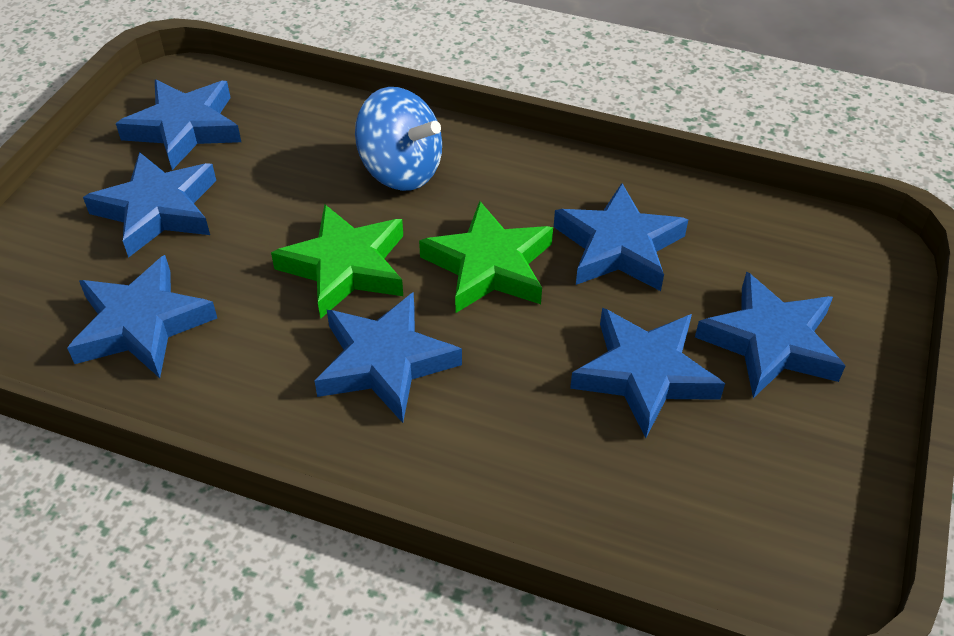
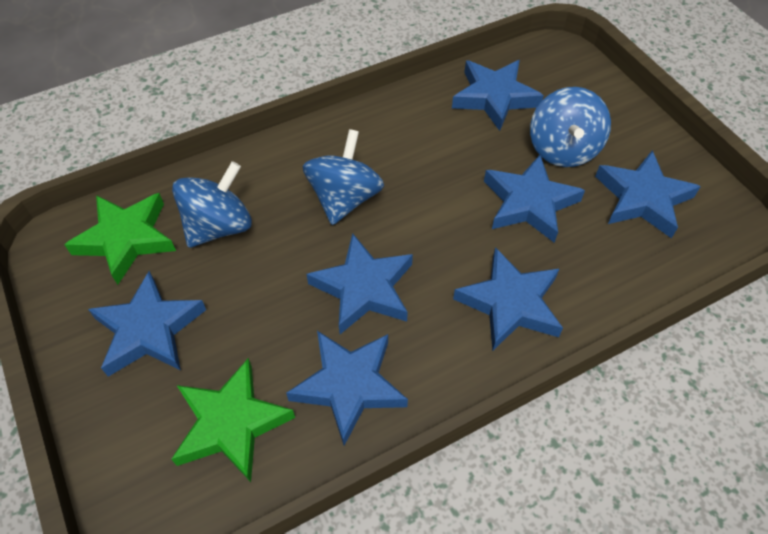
blue spinning top: 1 -> 3

